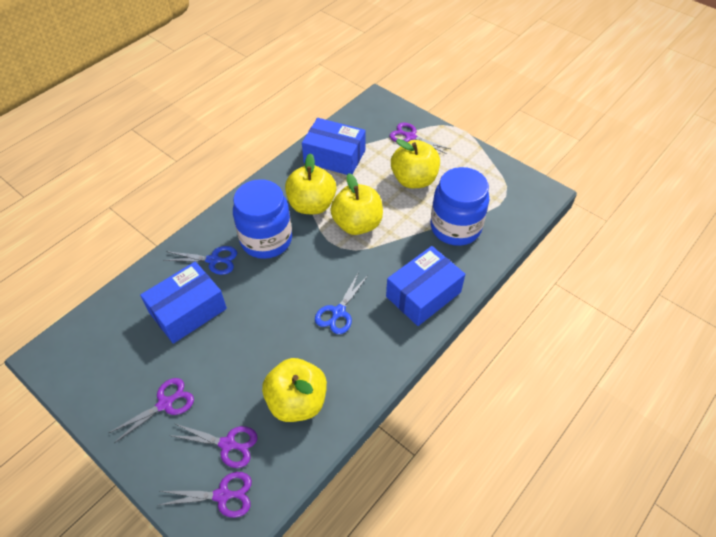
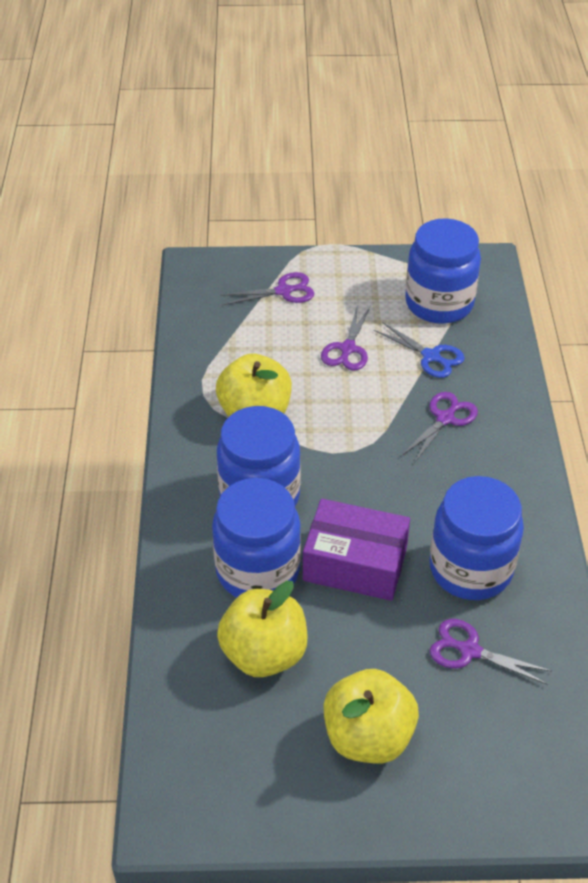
blue box: 3 -> 0
blue jar: 2 -> 4
blue scissors: 2 -> 1
purple box: 0 -> 1
yellow apple: 4 -> 3

